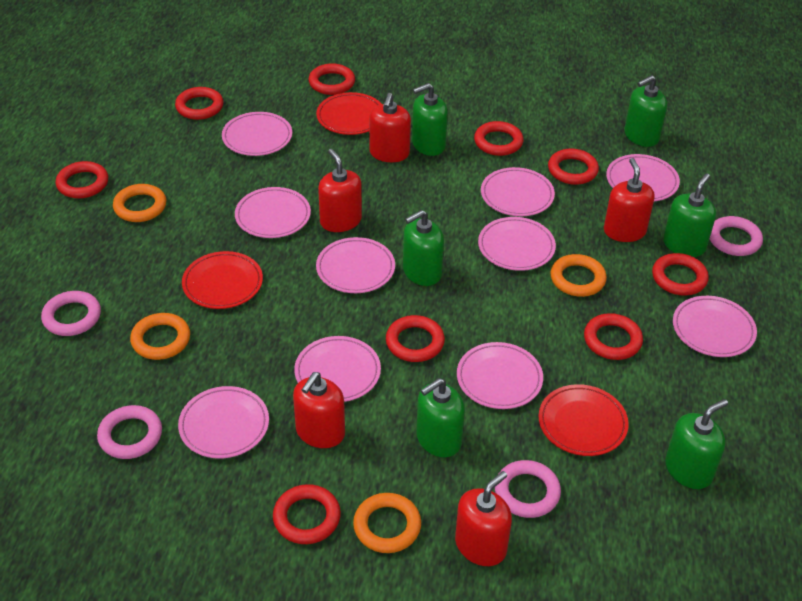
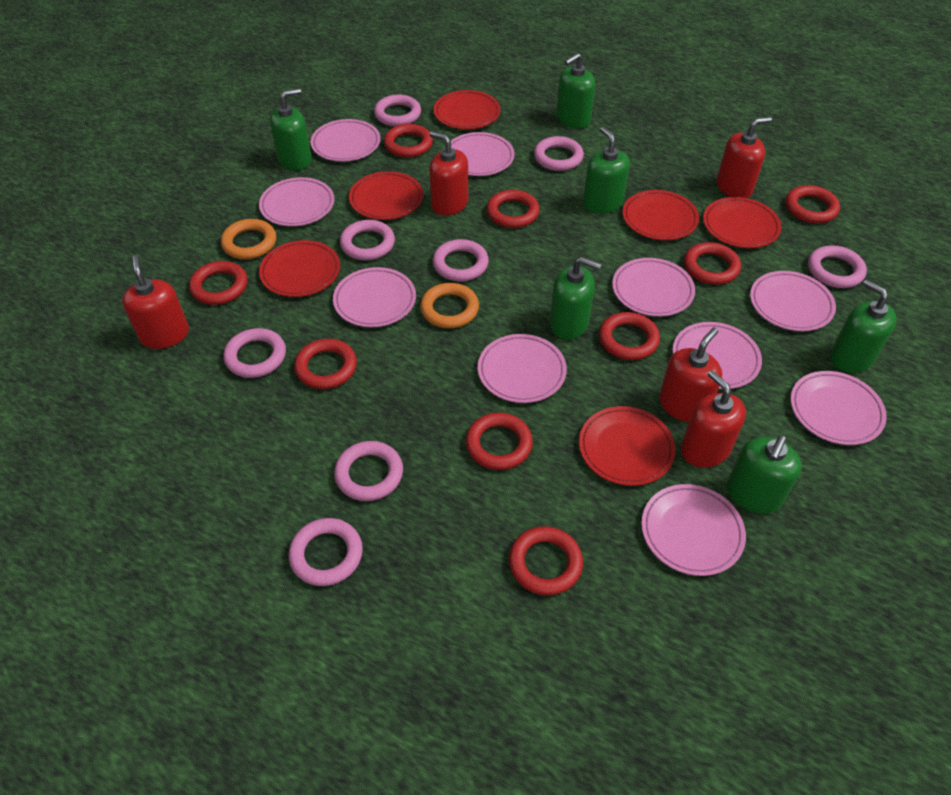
orange ring: 4 -> 2
pink ring: 4 -> 8
red plate: 3 -> 6

